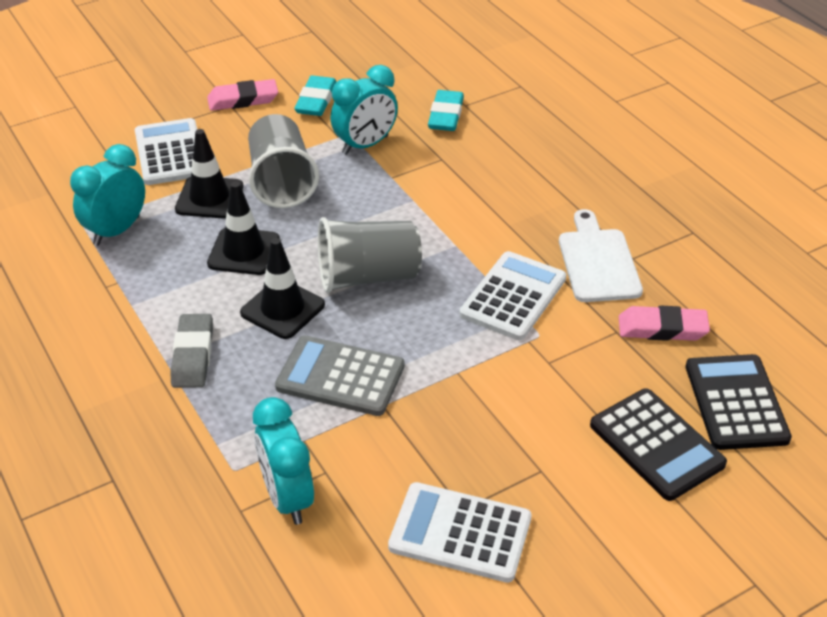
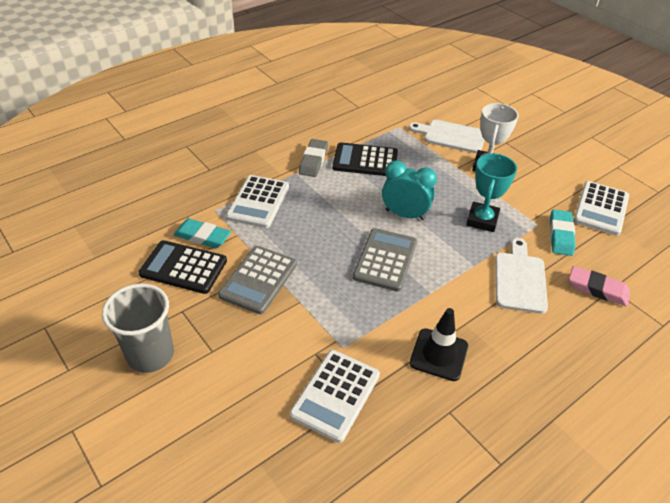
black traffic cone: 3 -> 1
grey calculator: 1 -> 2
grey cup: 2 -> 1
pink eraser: 2 -> 1
turquoise clock: 3 -> 1
turquoise trophy: 0 -> 1
white cutting board: 1 -> 2
white trophy: 0 -> 1

